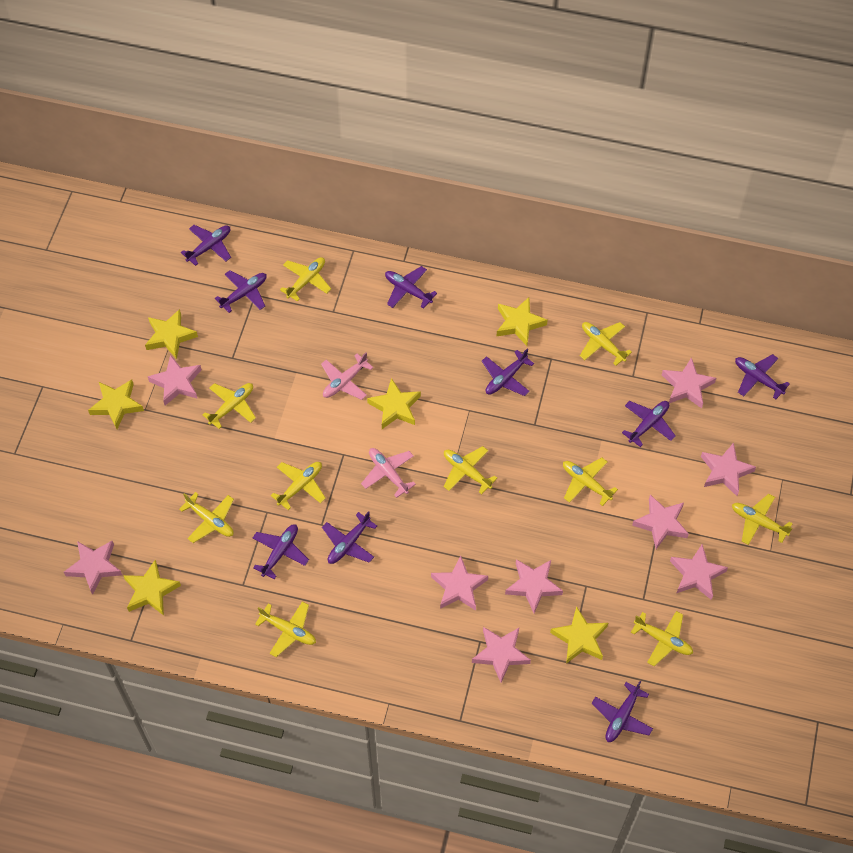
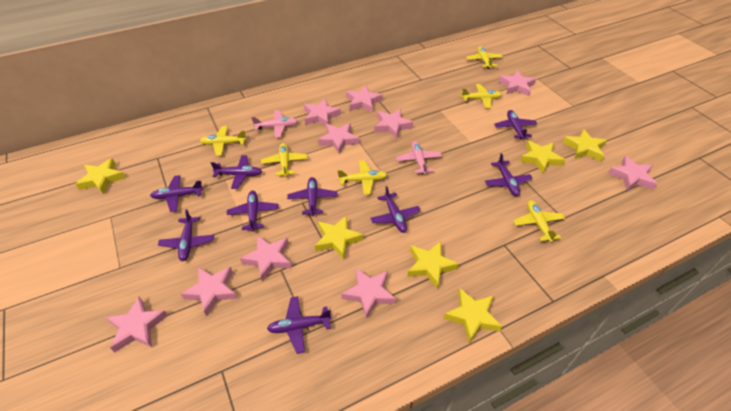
pink star: 9 -> 10
yellow plane: 10 -> 6

